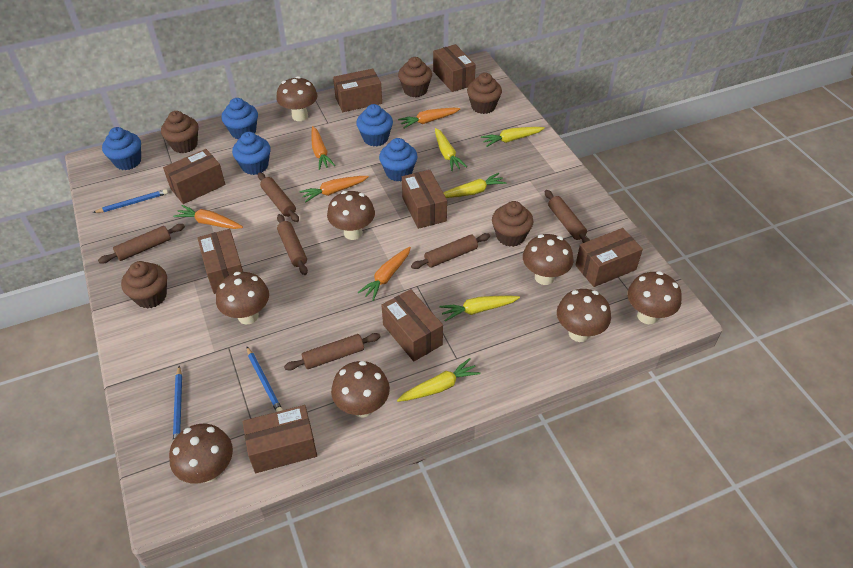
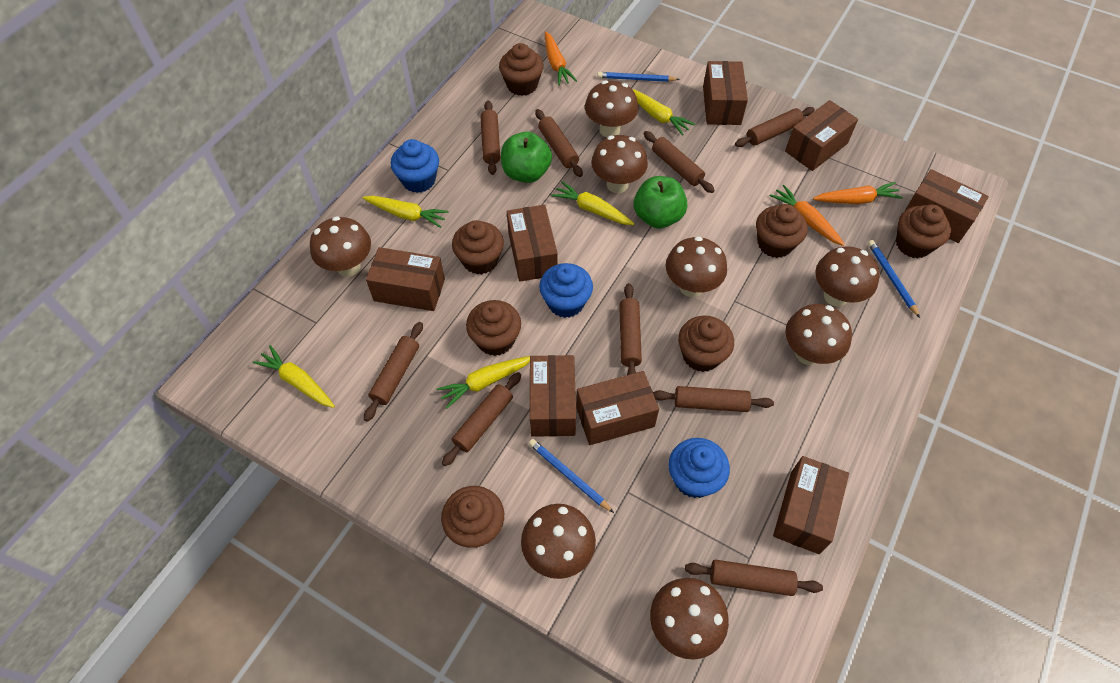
blue cupcake: 5 -> 3
brown cupcake: 5 -> 7
brown rolling pin: 6 -> 9
green apple: 0 -> 2
orange carrot: 5 -> 3

